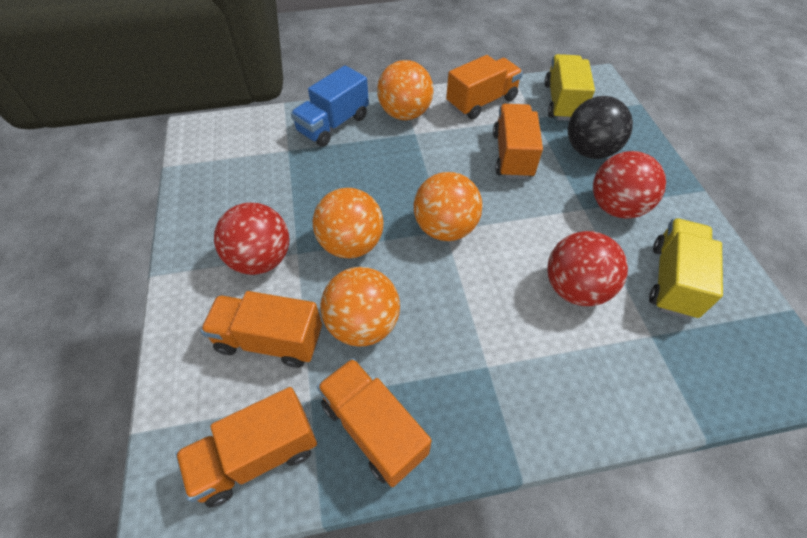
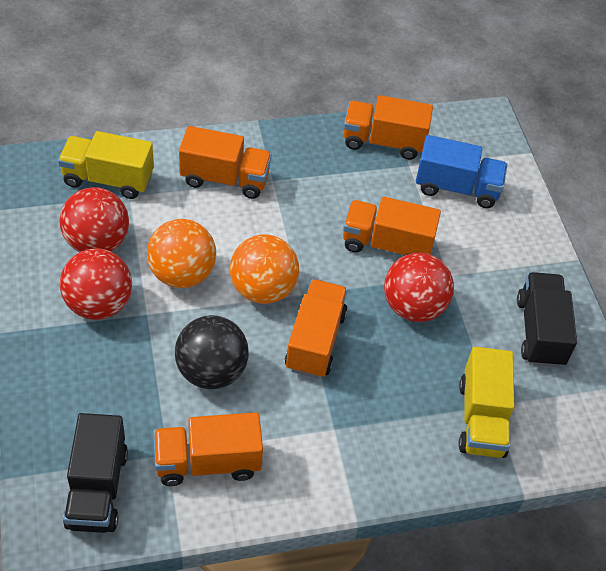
black truck: 0 -> 2
orange ball: 4 -> 2

